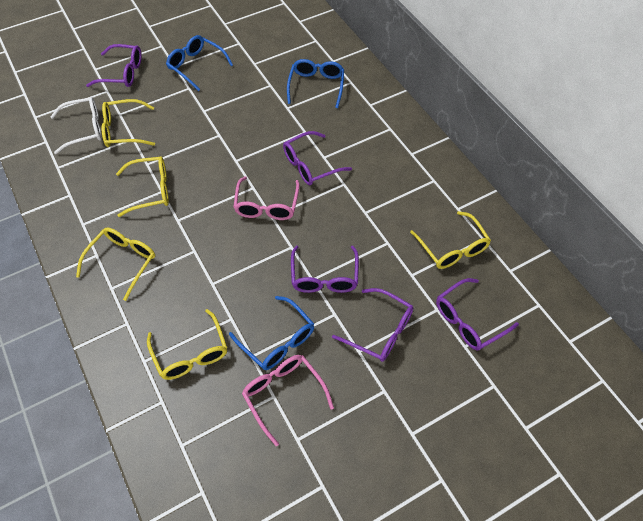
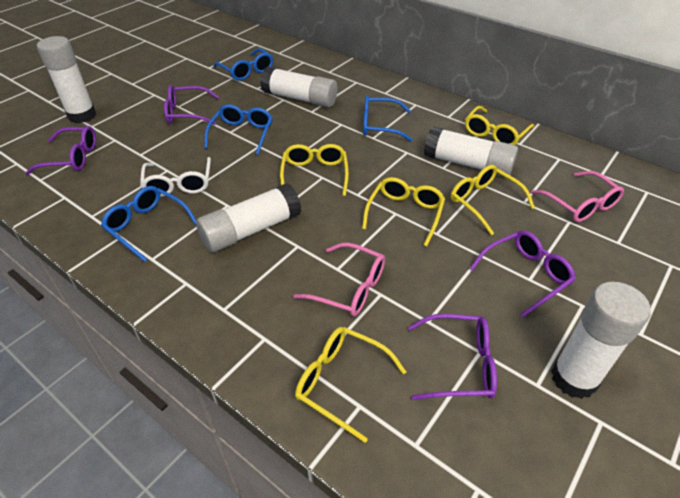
blue glasses: 3 -> 4
purple glasses: 5 -> 4
white glue stick: 0 -> 5

